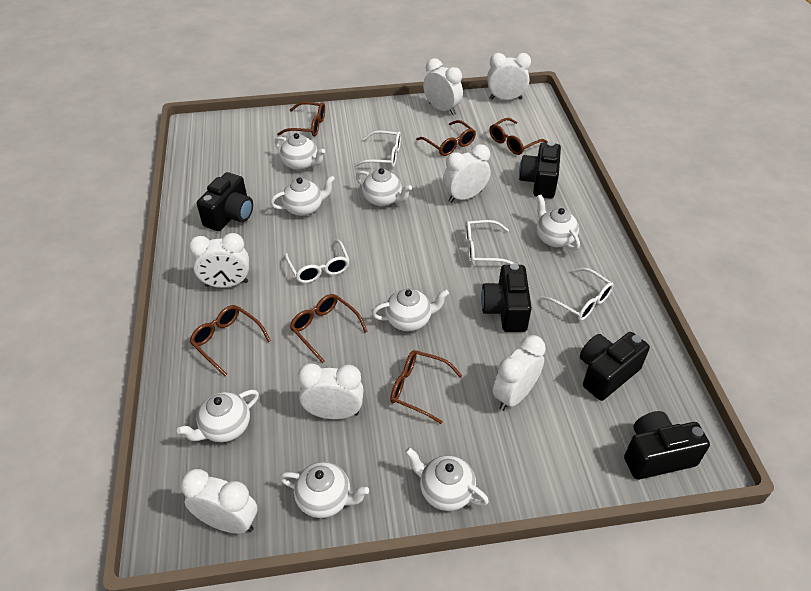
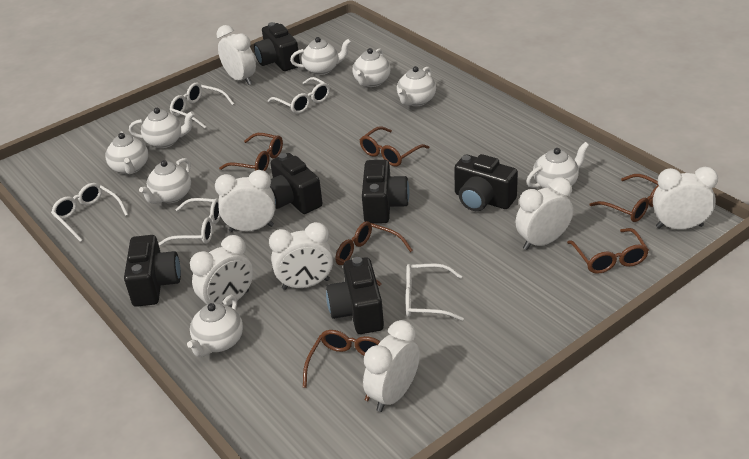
black camera: 5 -> 6
white glasses: 4 -> 5

